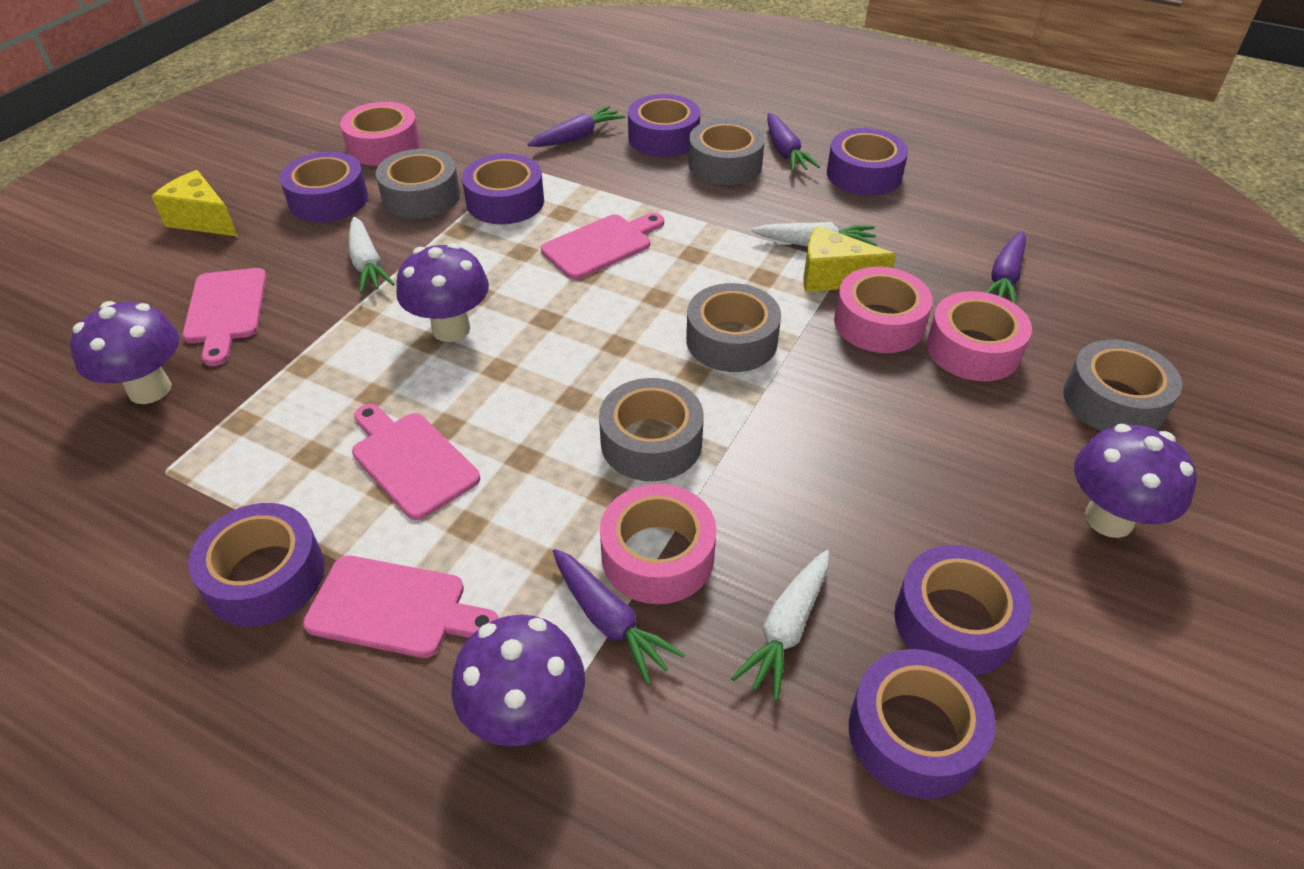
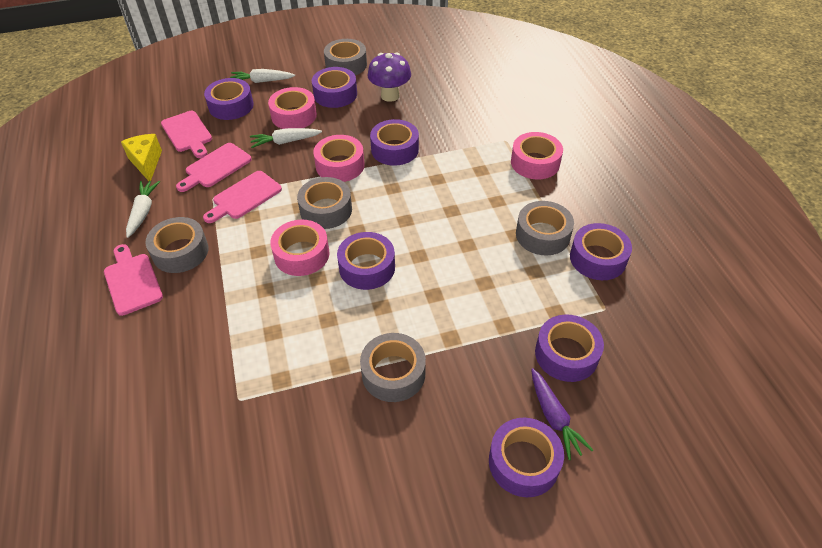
purple carrot: 4 -> 1
purple mushroom: 4 -> 1
yellow cheese: 2 -> 1

